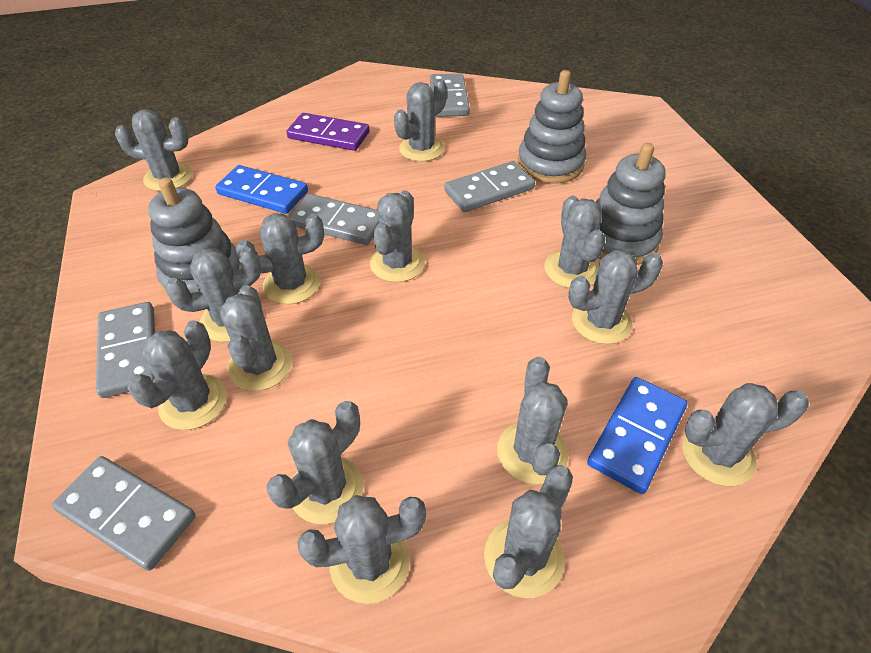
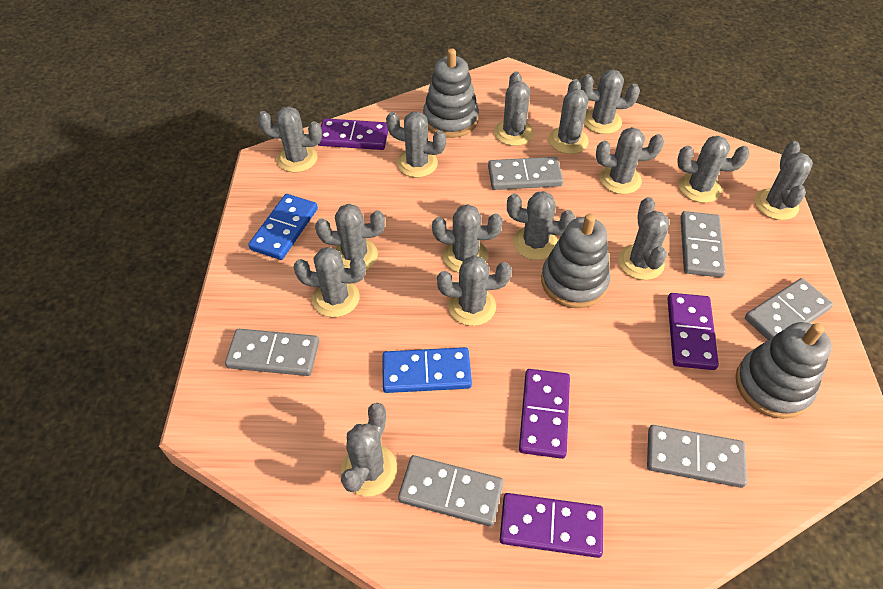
grey cactus: 14 -> 15
grey domino: 5 -> 6
purple domino: 1 -> 4

